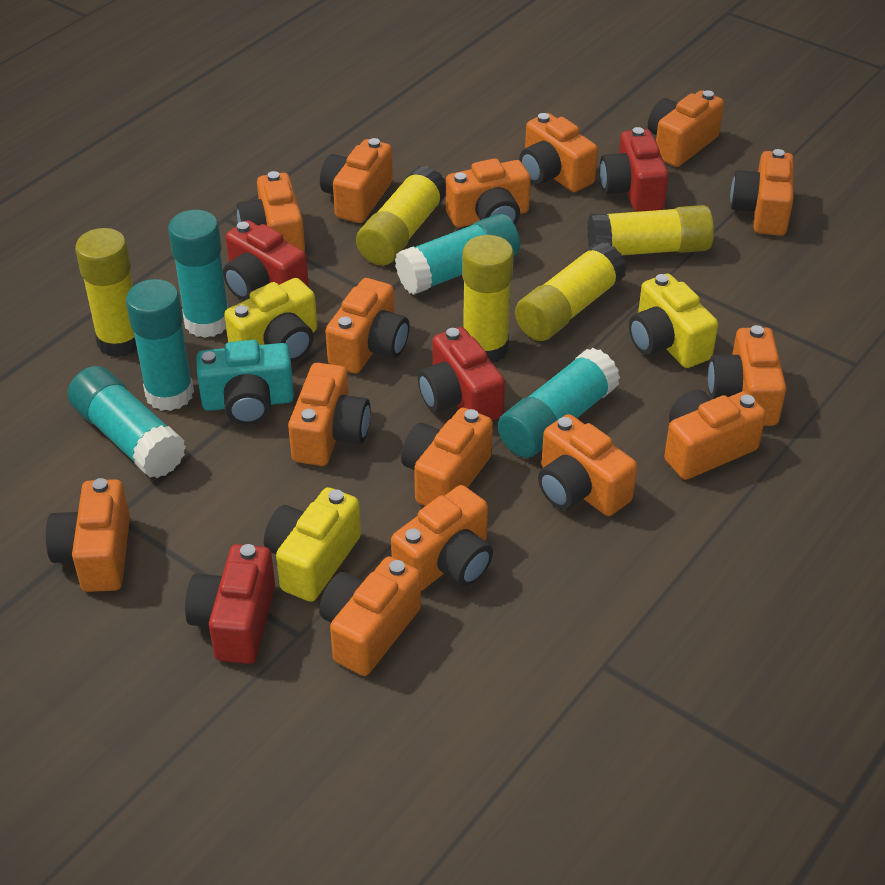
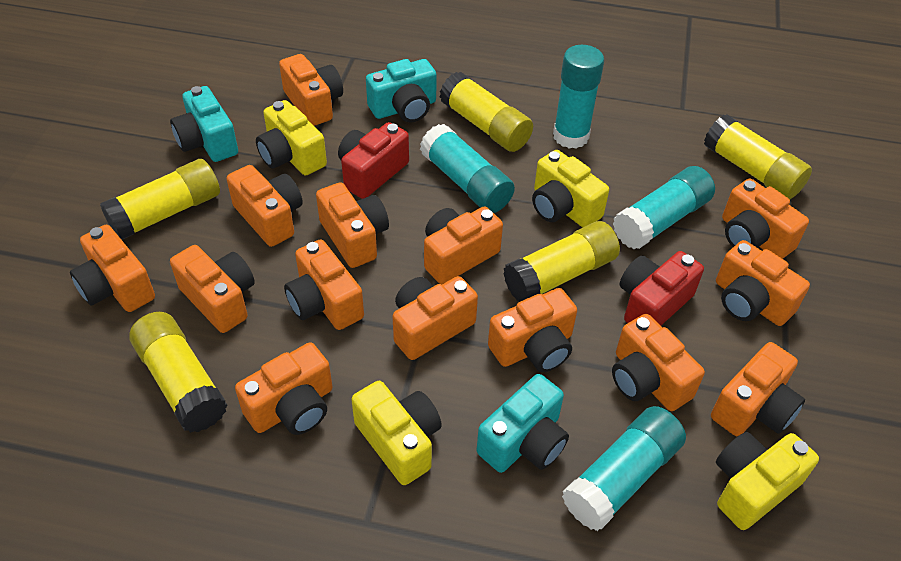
orange camera: 15 -> 14
red camera: 4 -> 2
turquoise camera: 1 -> 3
turquoise glue stick: 5 -> 4
yellow camera: 3 -> 4

